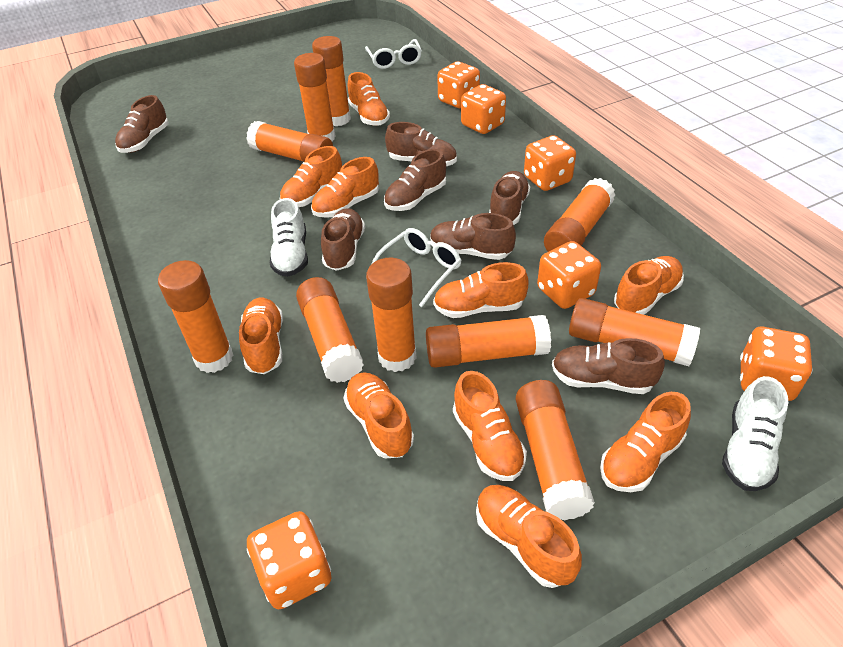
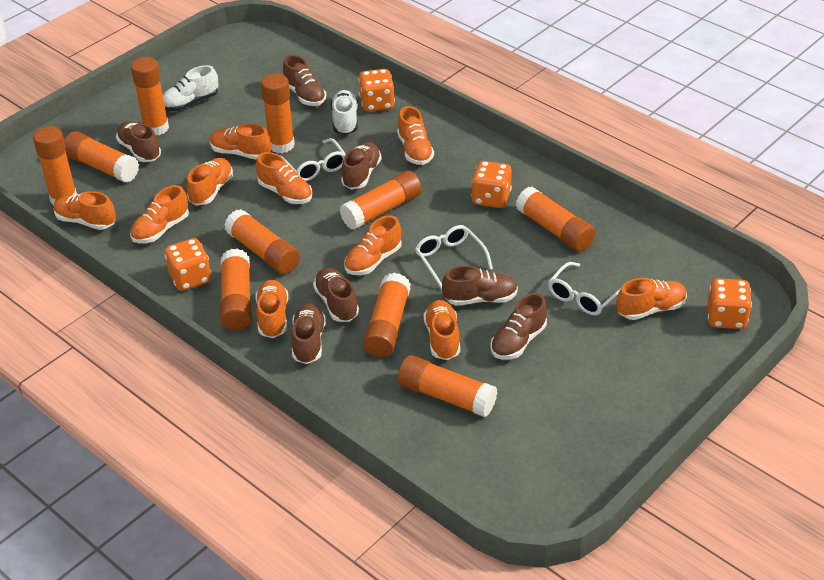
orange dice: 6 -> 4
white glasses: 2 -> 3

